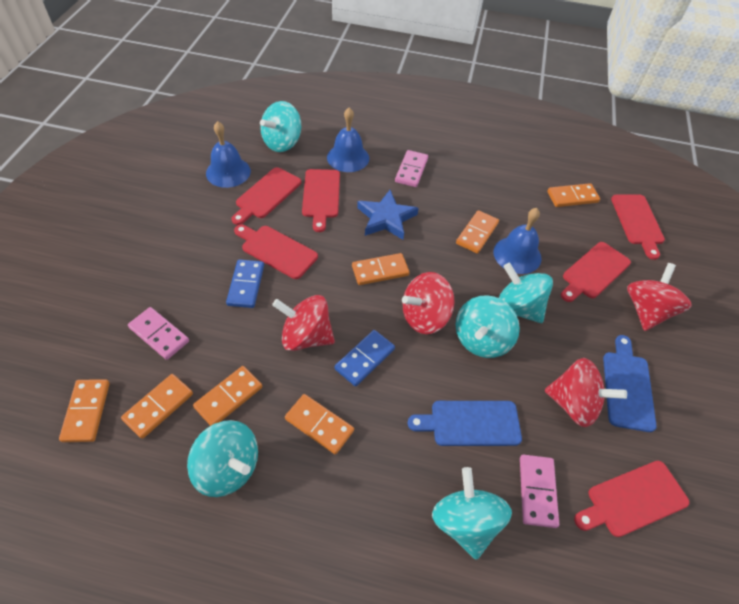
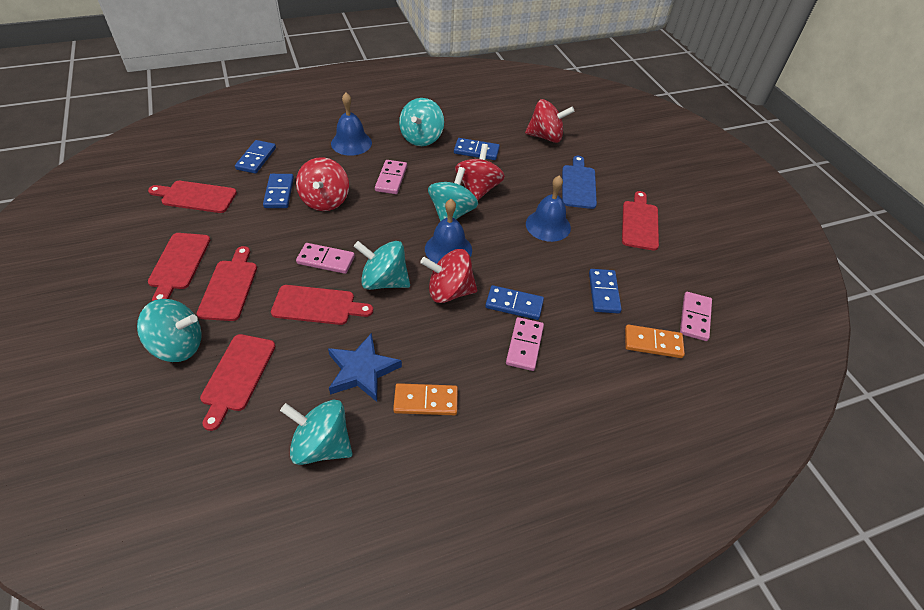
blue cutting board: 2 -> 1
blue domino: 2 -> 5
orange domino: 7 -> 2
pink domino: 3 -> 4

